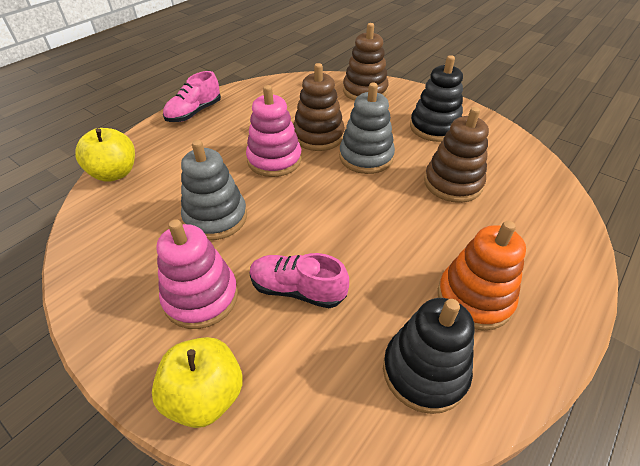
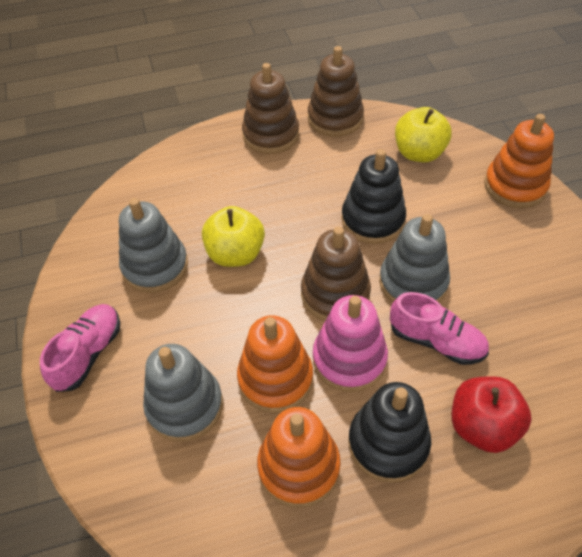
grey stacking toy: 2 -> 3
orange stacking toy: 1 -> 3
pink stacking toy: 2 -> 1
red apple: 0 -> 1

